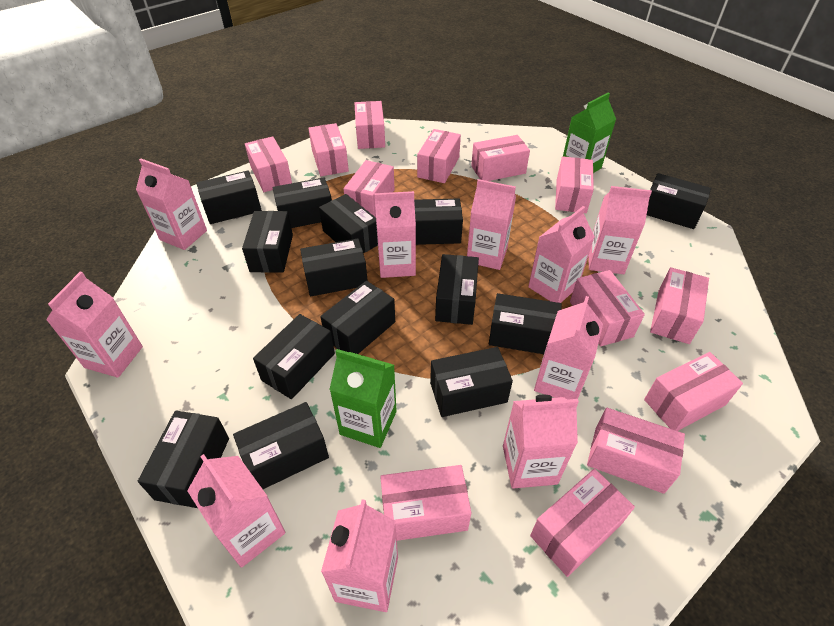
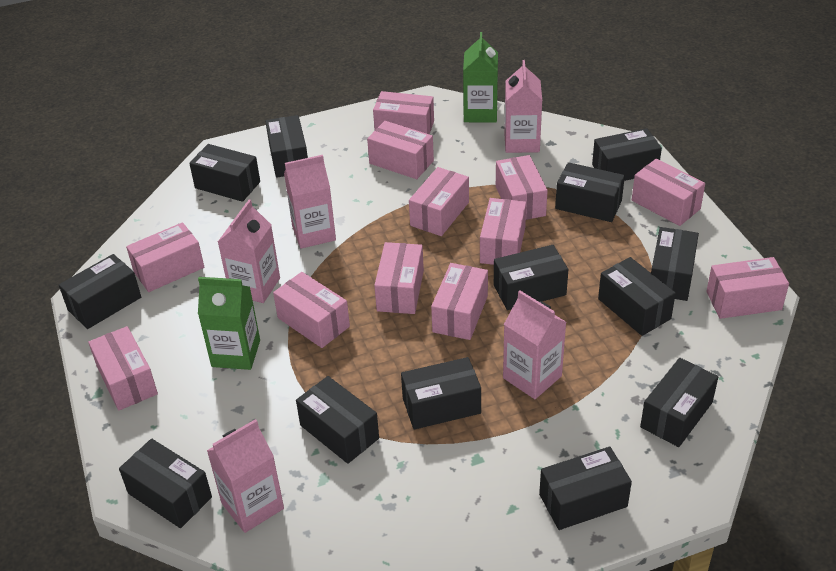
black box: 14 -> 13
pink box: 13 -> 12
pink carton: 10 -> 5

